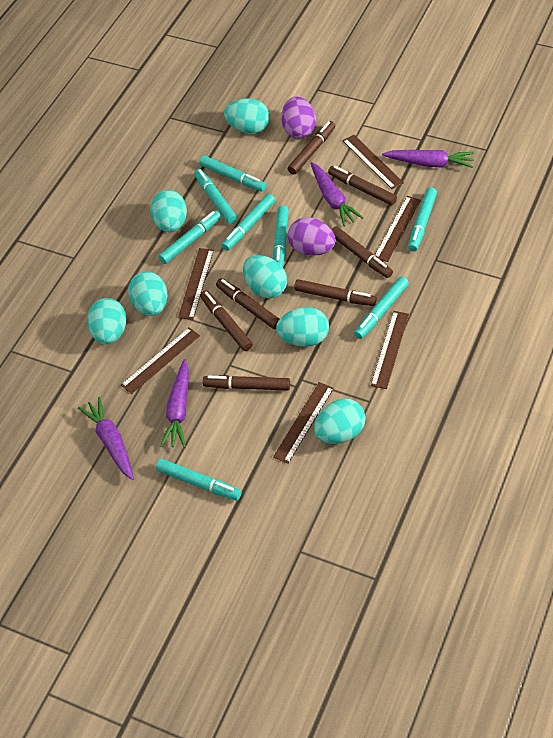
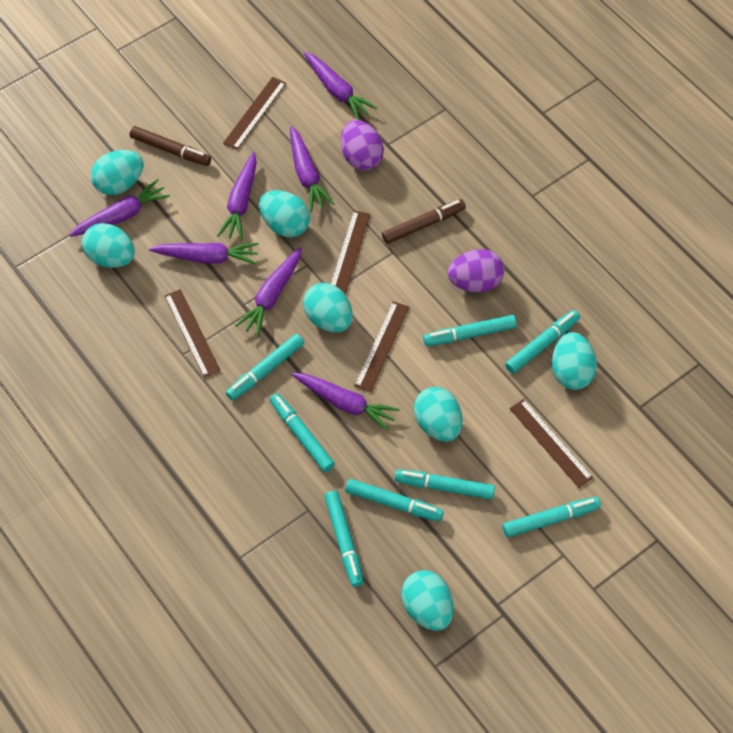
brown marker: 7 -> 2
brown ruler: 6 -> 5
purple carrot: 4 -> 7

